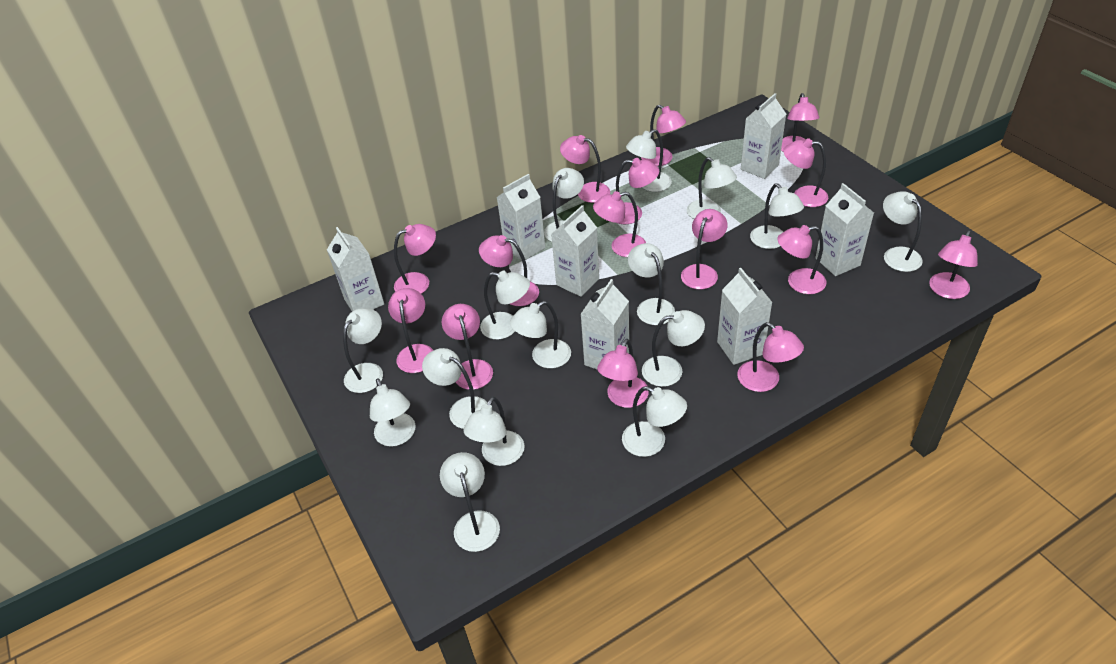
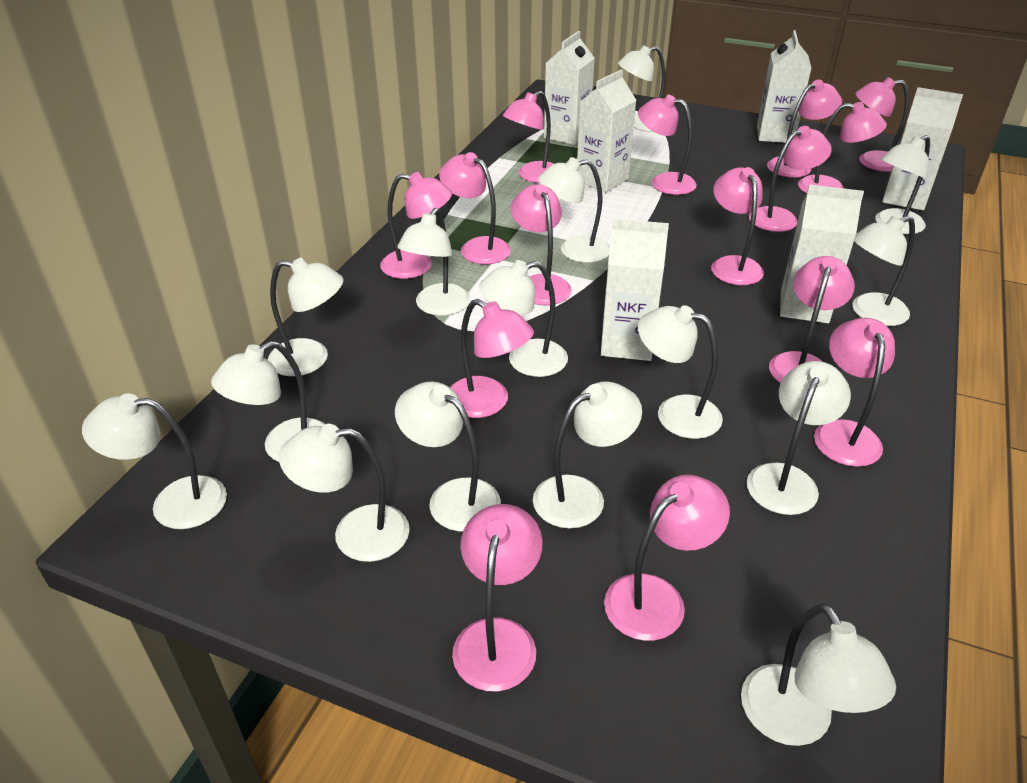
white carton: 7 -> 6

